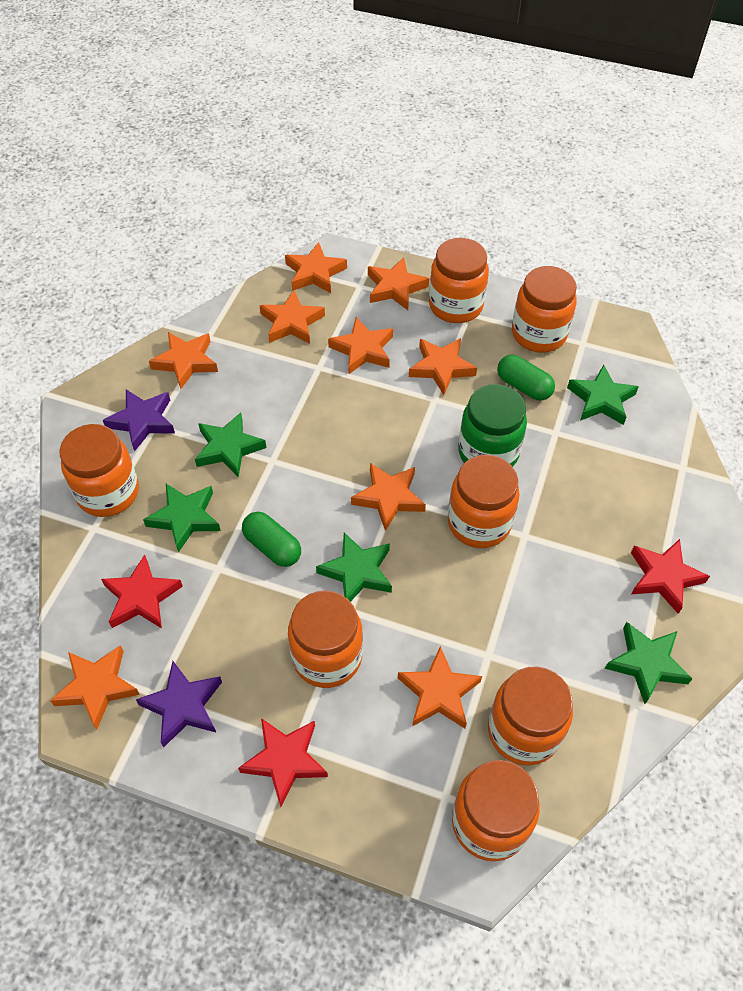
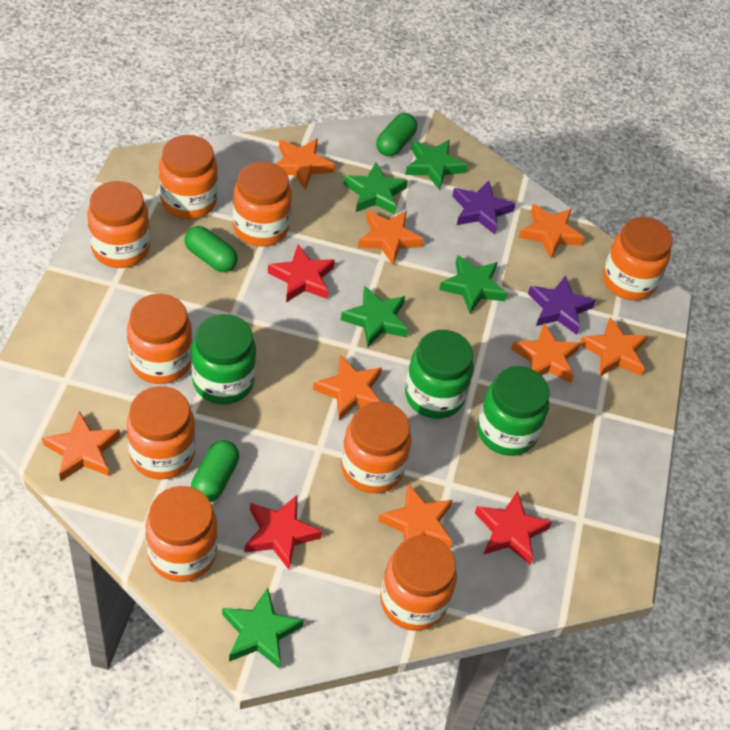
green capsule: 2 -> 3
green jar: 1 -> 3
orange jar: 7 -> 9
orange star: 9 -> 8

